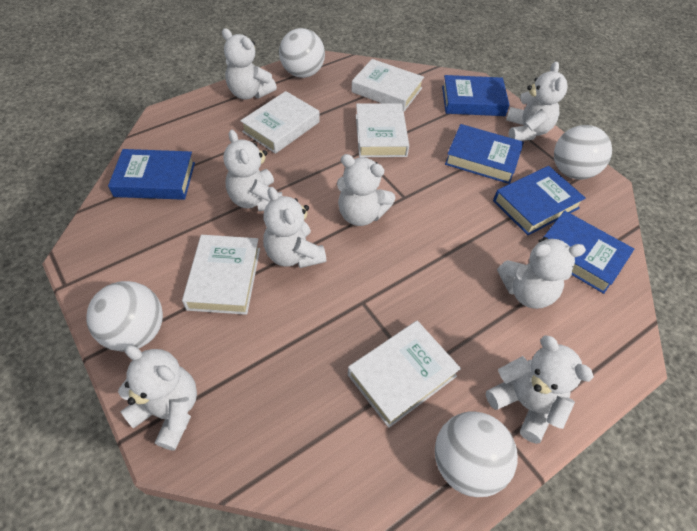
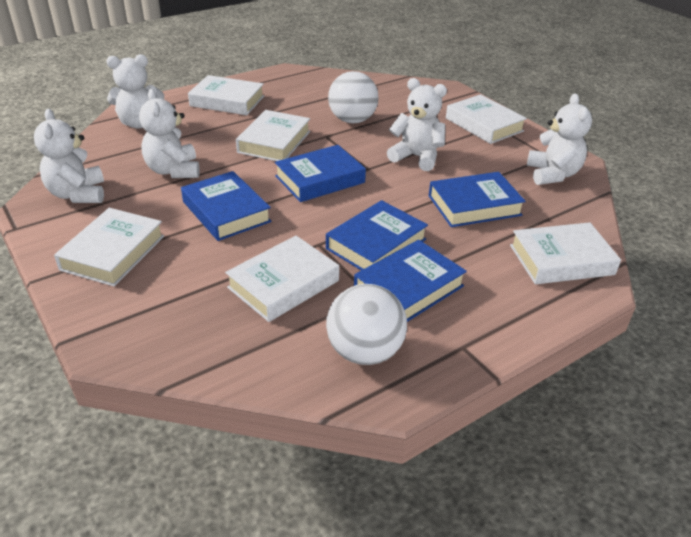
white ball: 4 -> 2
white book: 5 -> 6
white teddy bear: 8 -> 5

